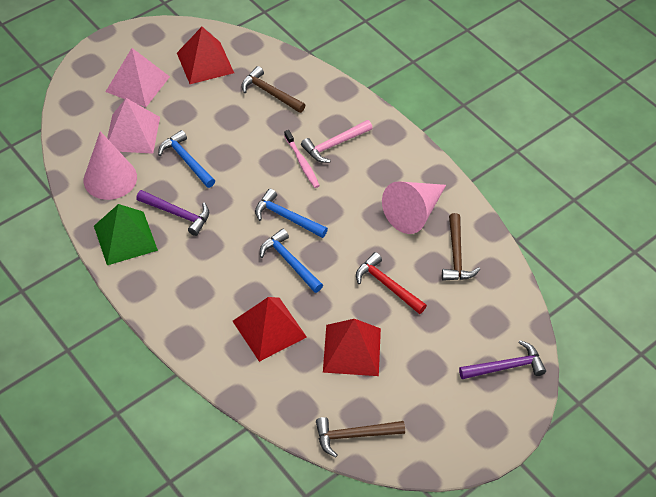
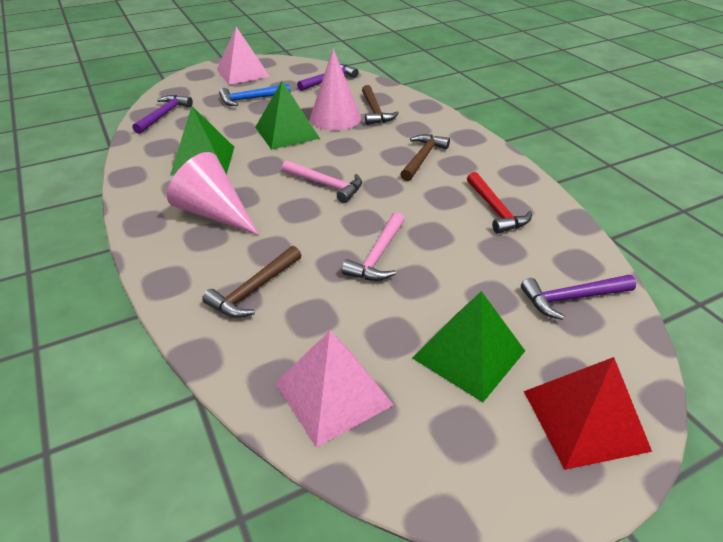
blue hammer: 3 -> 1
green pyramid: 1 -> 3
pink hammer: 1 -> 2
pink toothbrush: 1 -> 0
purple hammer: 2 -> 3
red pyramid: 3 -> 1

